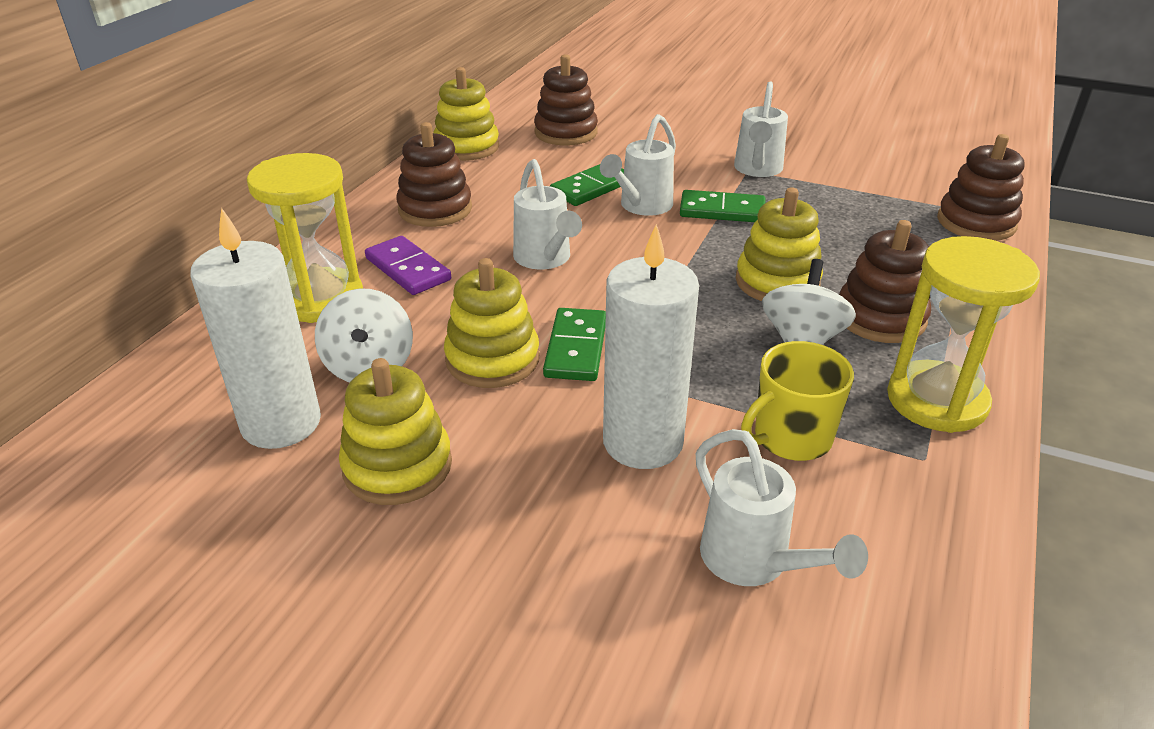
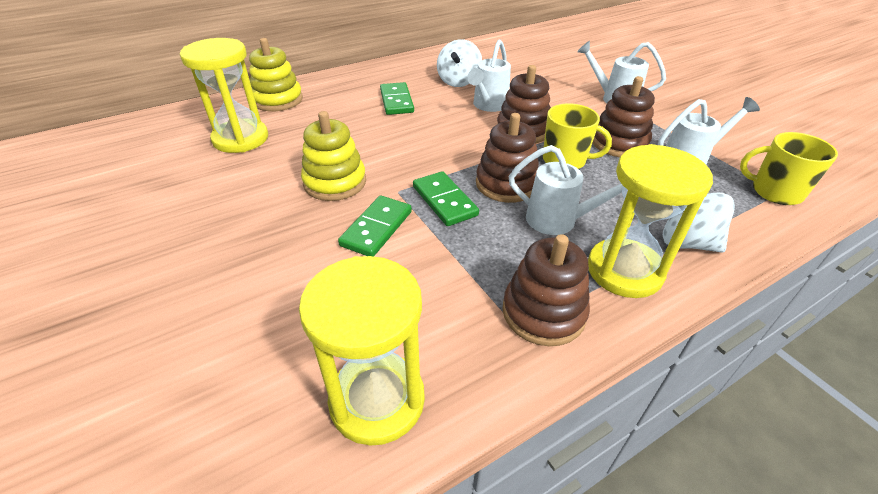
purple domino: 1 -> 0
white candle: 2 -> 0
yellow hourglass: 2 -> 3
yellow mug: 1 -> 2
yellow stacking toy: 4 -> 2

